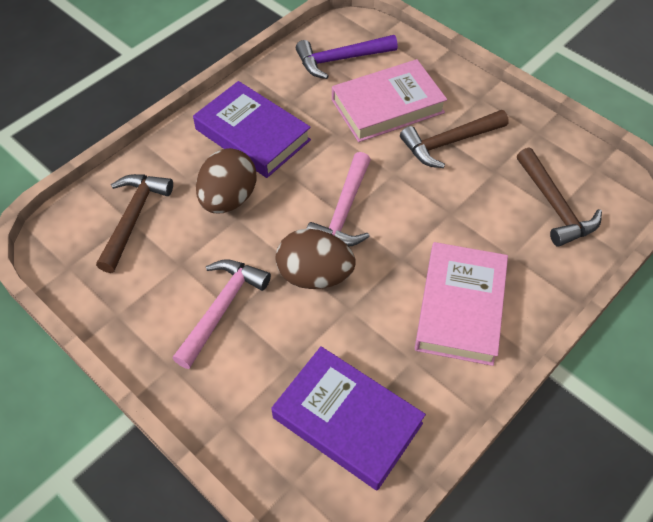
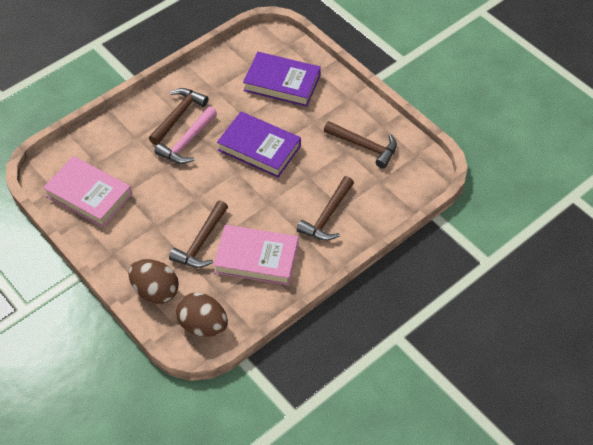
brown hammer: 3 -> 4
pink hammer: 2 -> 1
purple hammer: 1 -> 0

